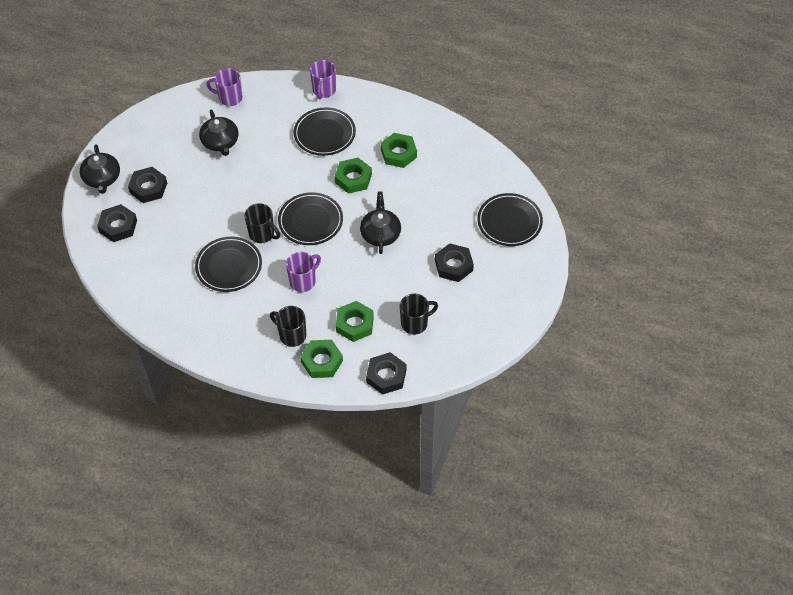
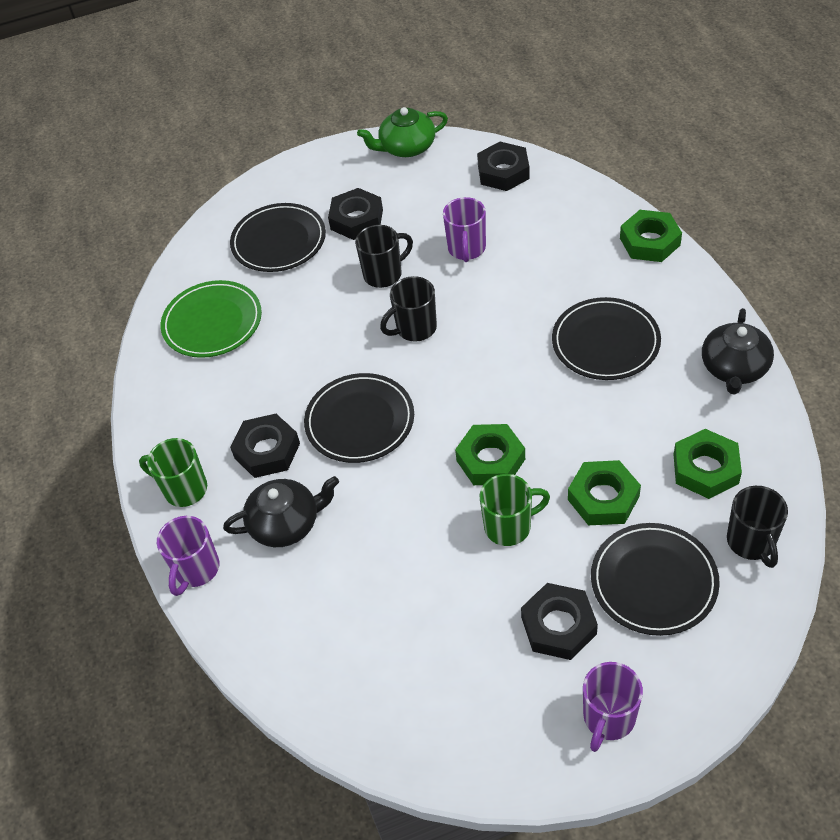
black teapot: 3 -> 2
green mug: 0 -> 2
green plate: 0 -> 1
green teapot: 0 -> 1

